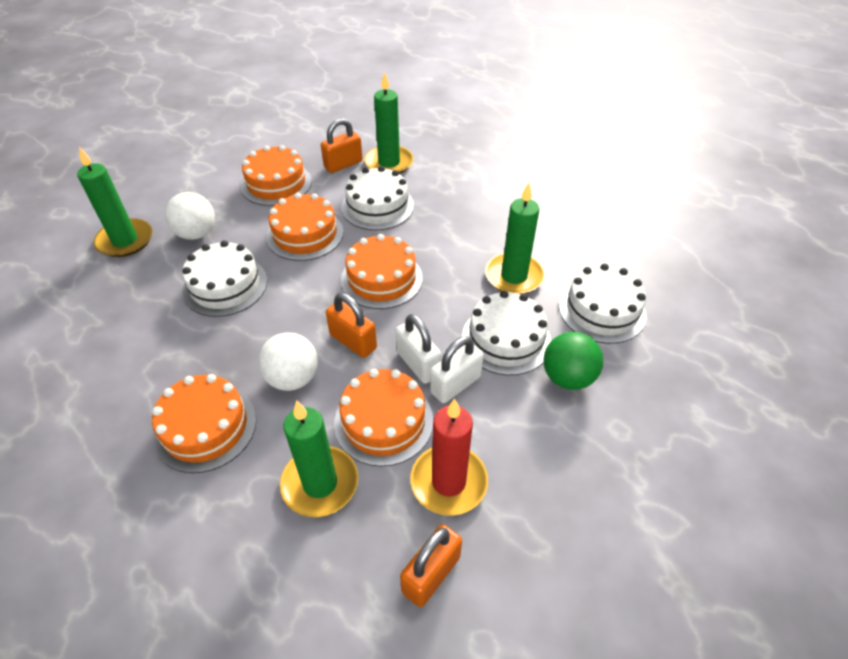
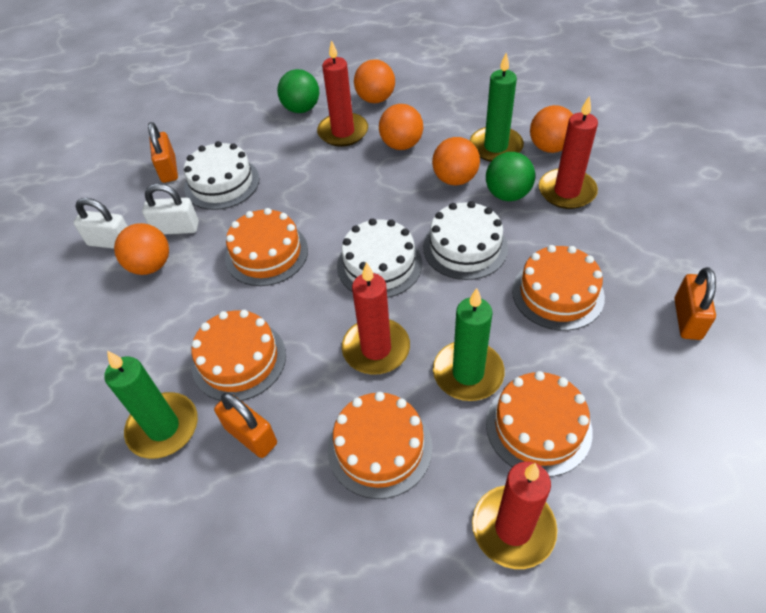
green ball: 1 -> 2
green candle: 4 -> 3
orange ball: 0 -> 5
red candle: 1 -> 4
white ball: 2 -> 0
white cake: 4 -> 3

